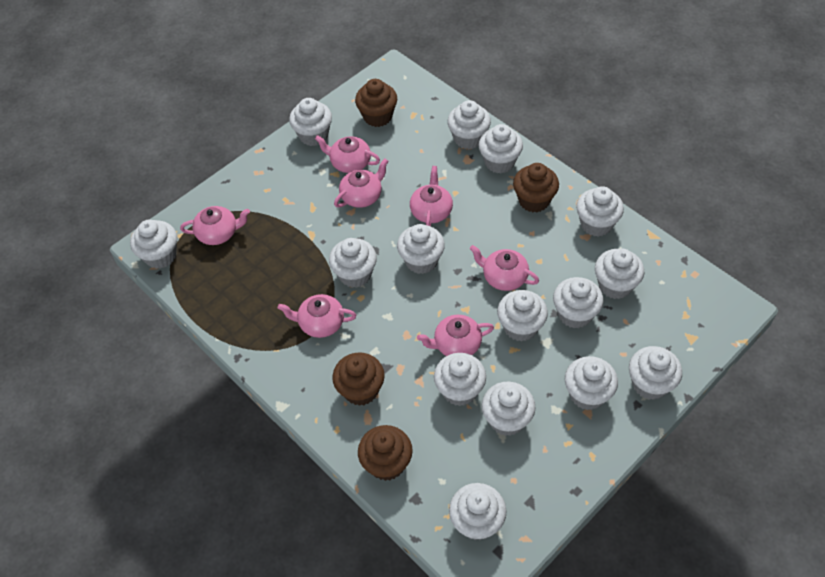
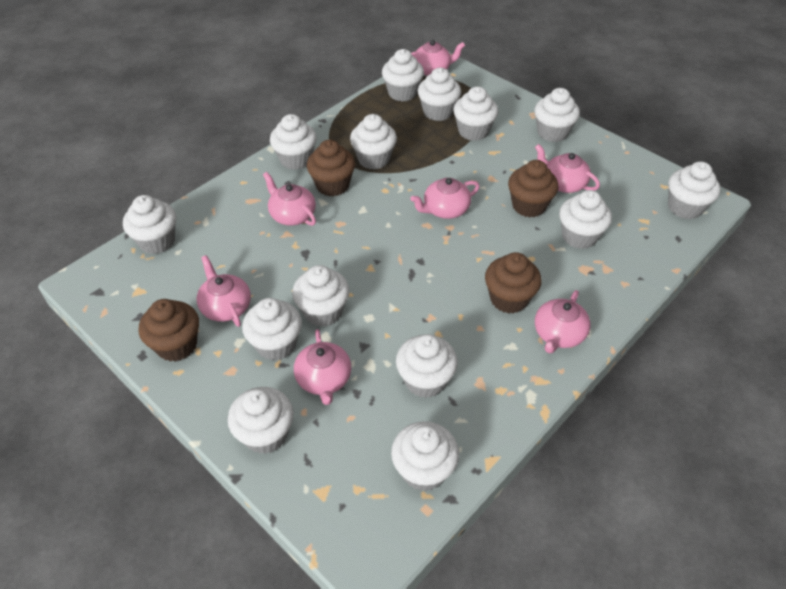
white cupcake: 15 -> 14

